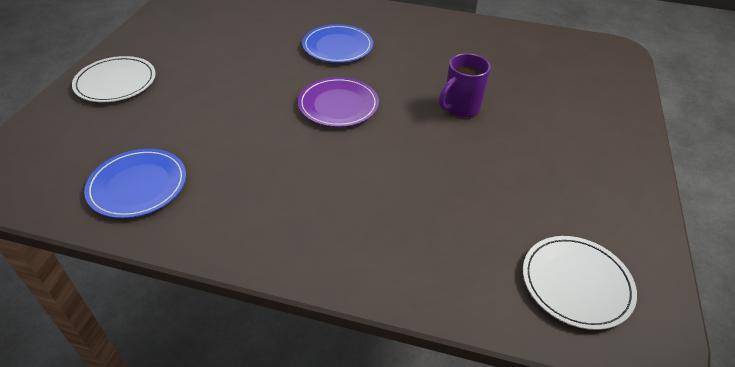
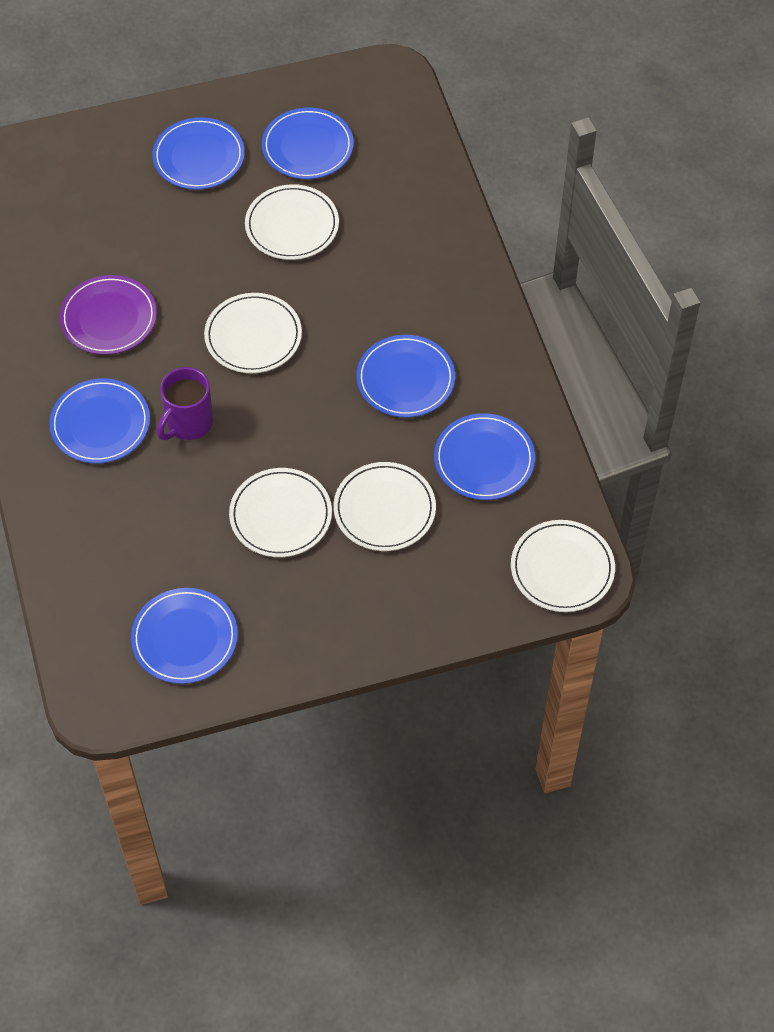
blue plate: 2 -> 6
white plate: 2 -> 5

